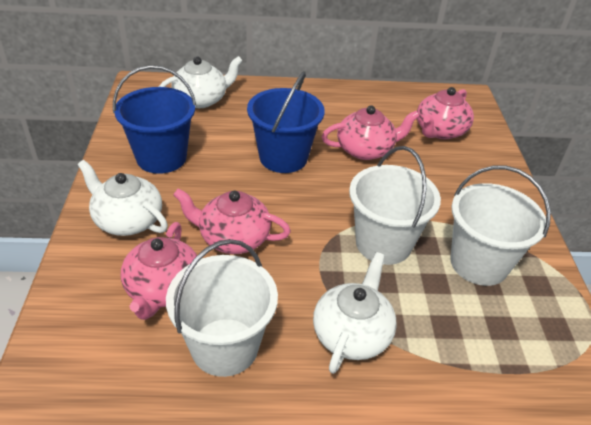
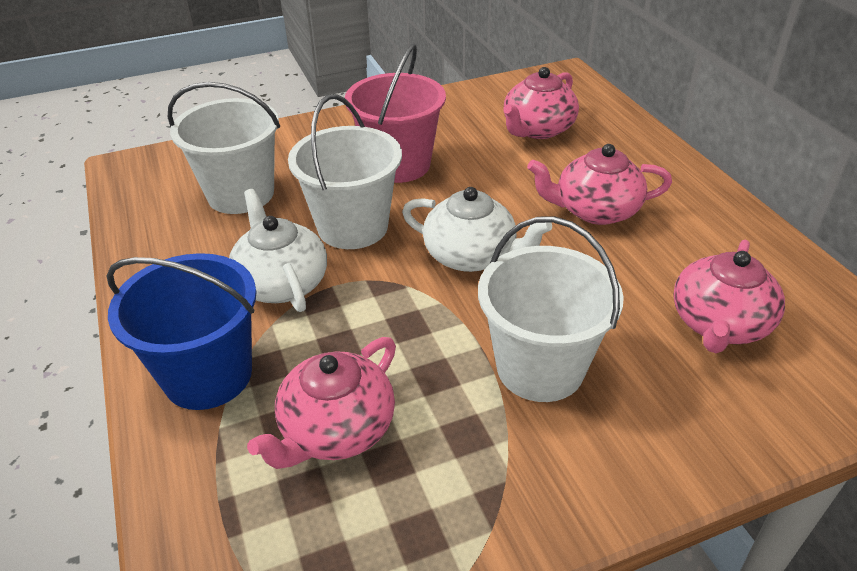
blue bucket: 2 -> 1
pink bucket: 0 -> 1
white teapot: 3 -> 2

